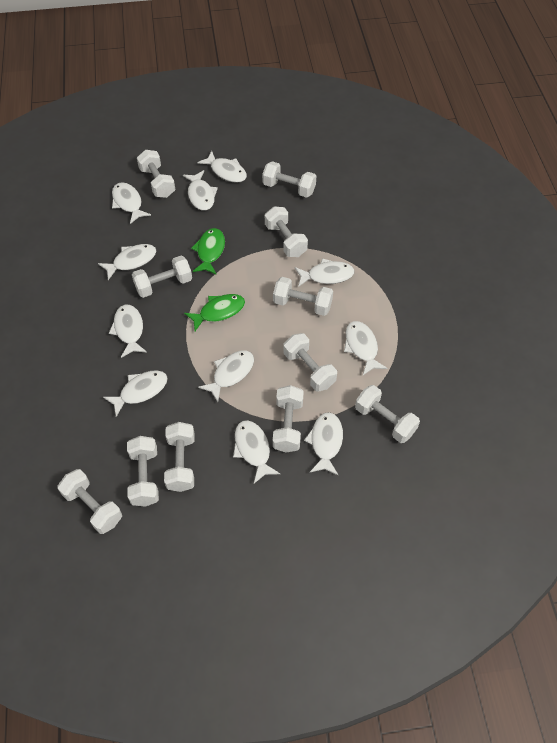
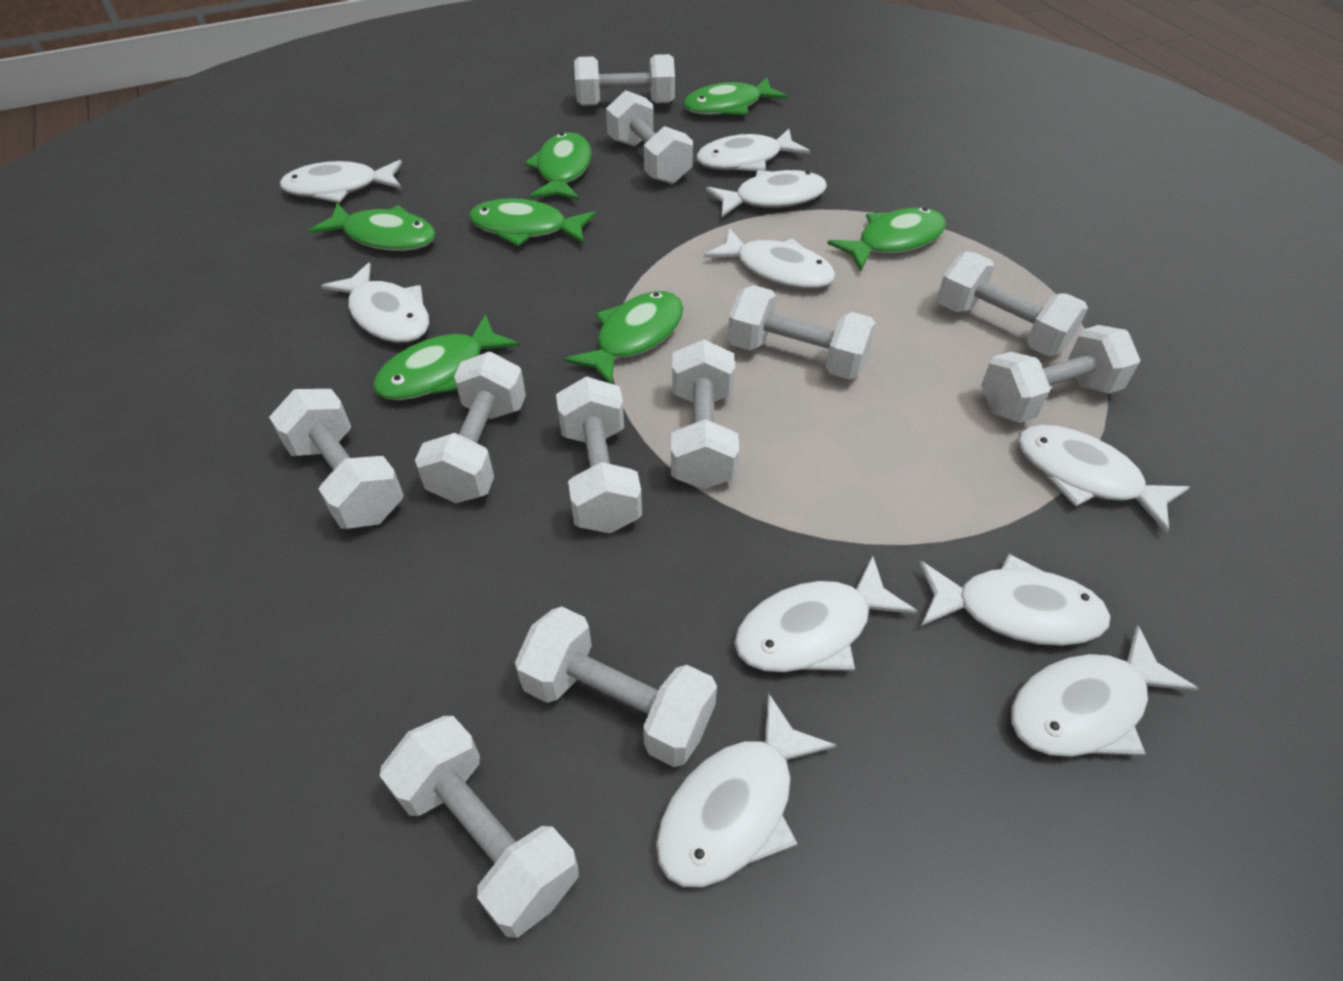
green fish: 2 -> 7
white fish: 11 -> 10

